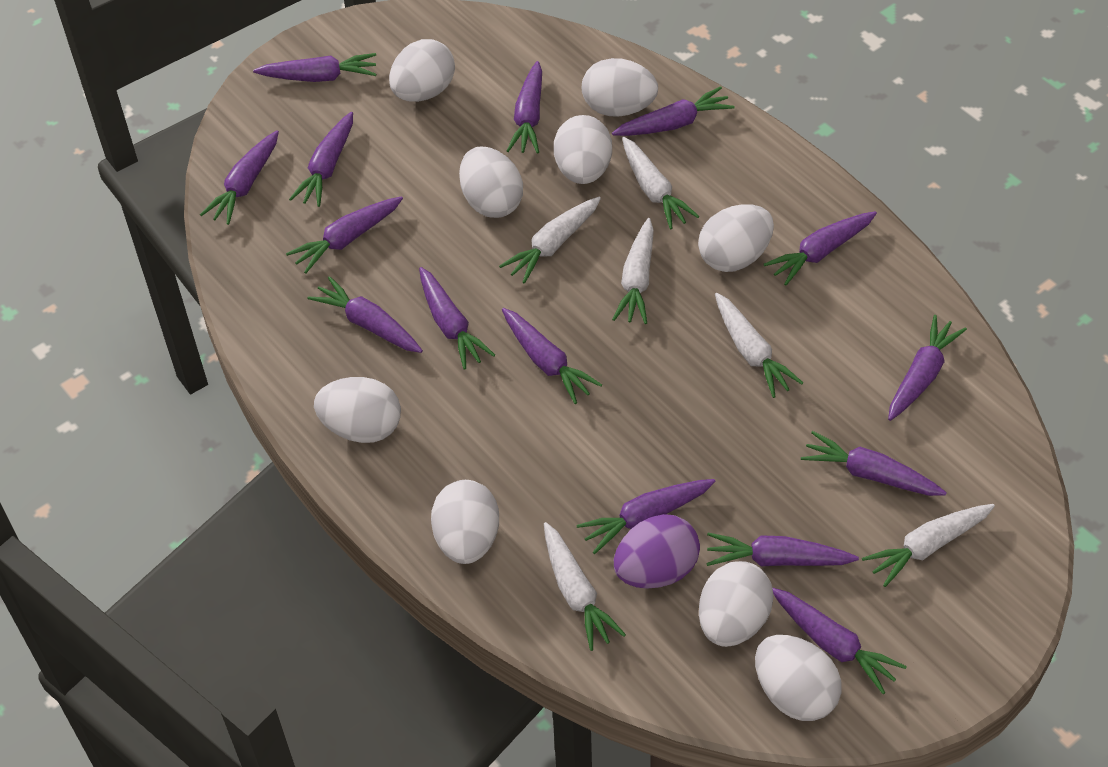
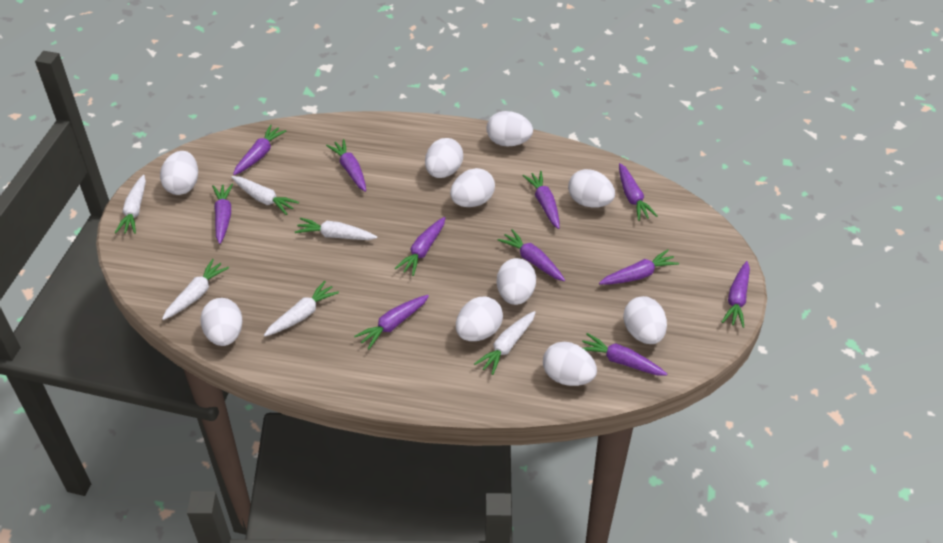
purple carrot: 15 -> 11
purple egg: 1 -> 0
white egg: 9 -> 10

